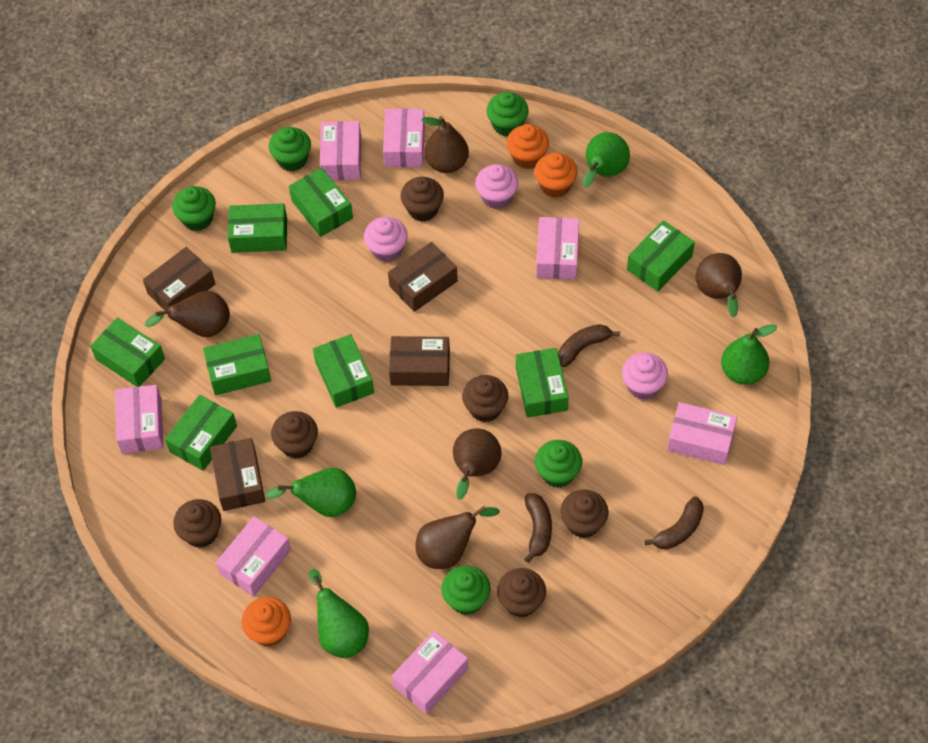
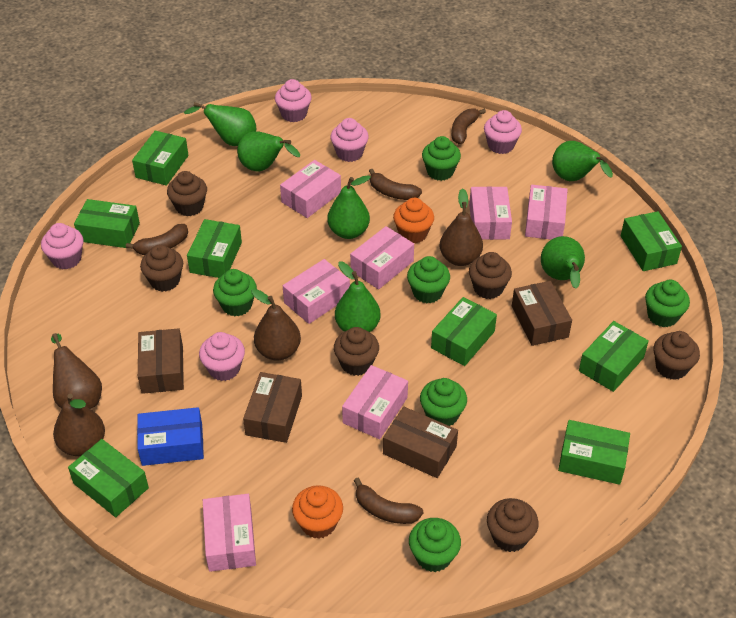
blue box: 0 -> 1
brown banana: 3 -> 4
brown pear: 5 -> 4
green cupcake: 5 -> 6
green pear: 4 -> 6
orange cupcake: 3 -> 2
pink cupcake: 3 -> 5

